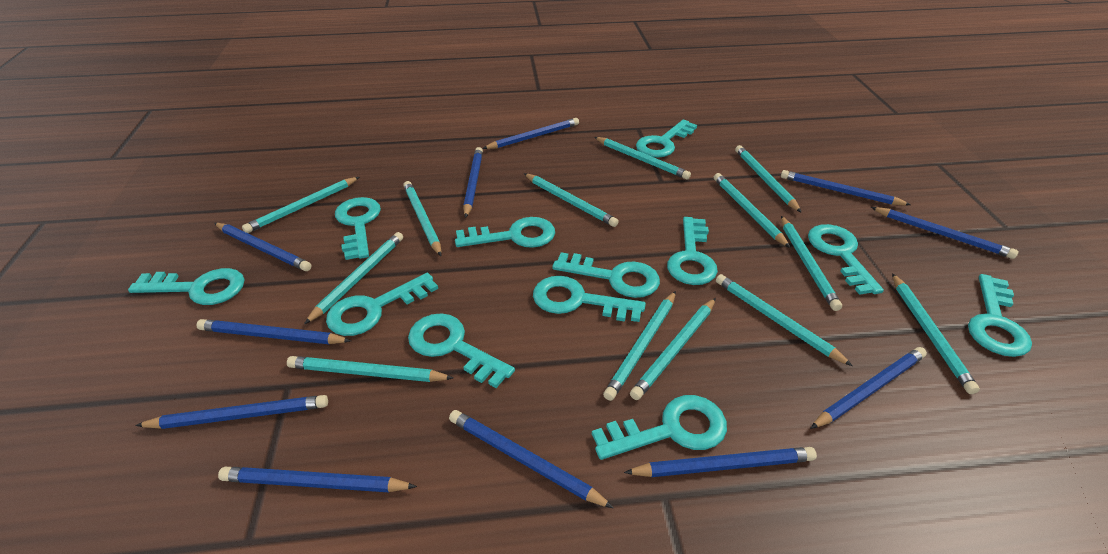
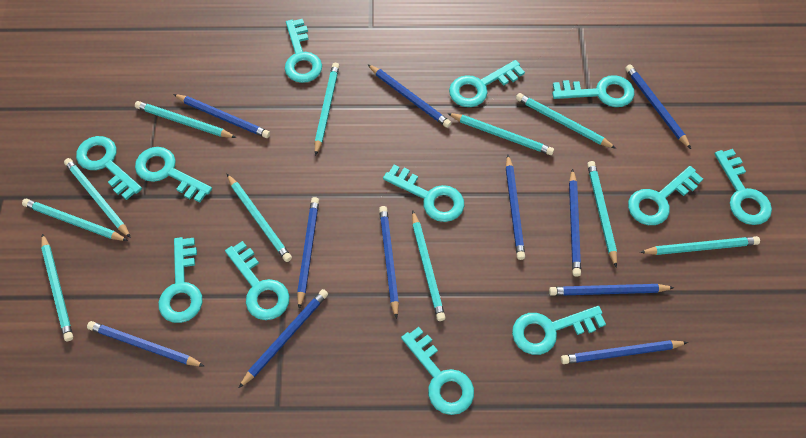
turquoise pencil: 13 -> 11

